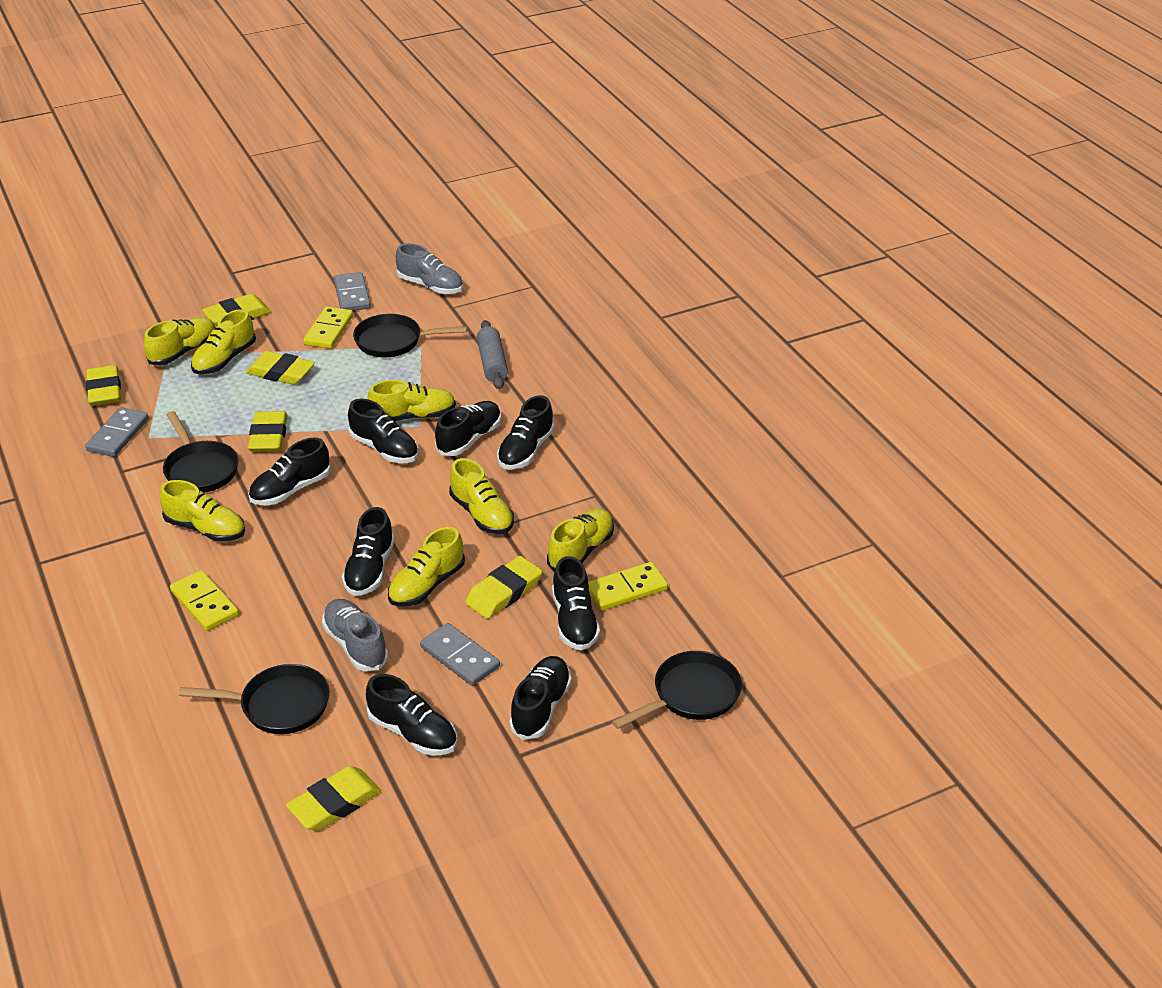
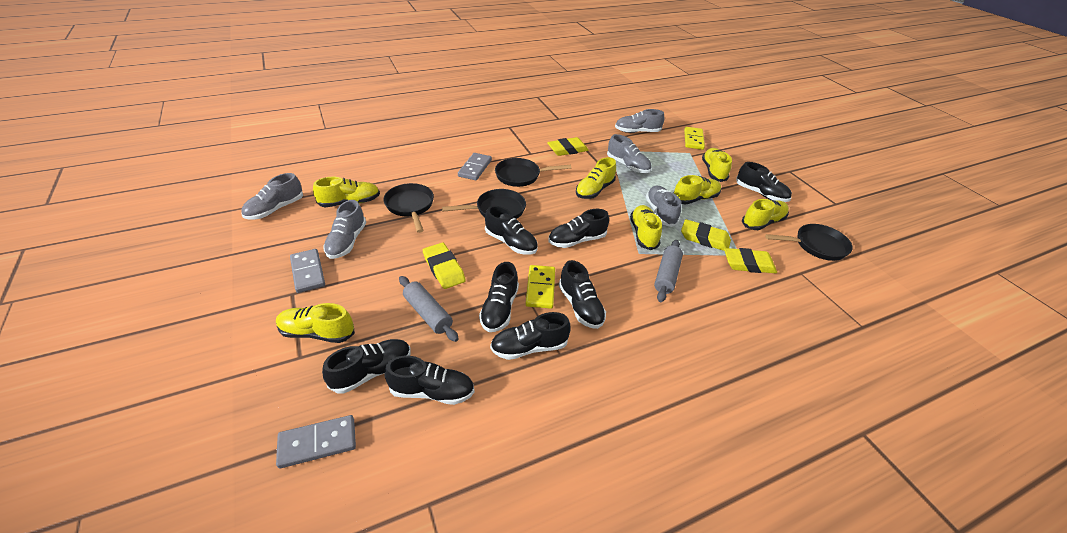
grey rolling pin: 1 -> 2
grey shoe: 2 -> 5
yellow domino: 3 -> 2
yellow eraser: 6 -> 4

